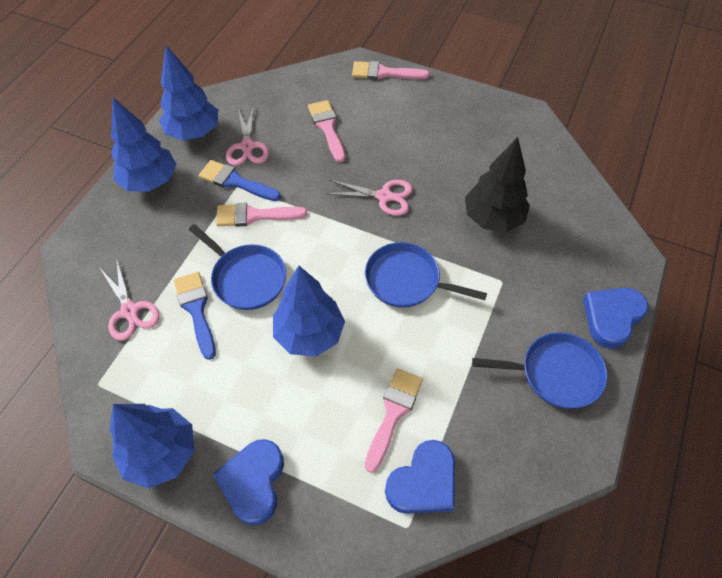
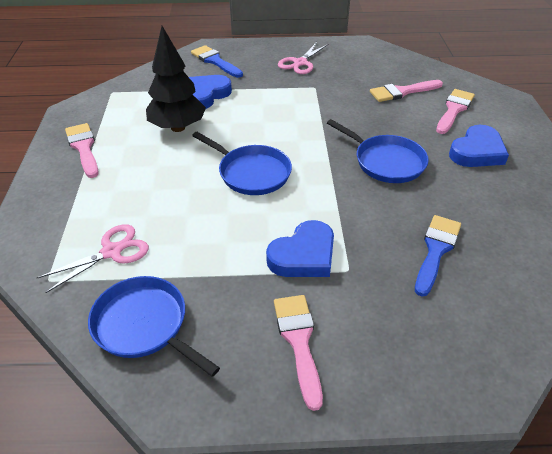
blue tree: 4 -> 0
pink scissors: 3 -> 2

